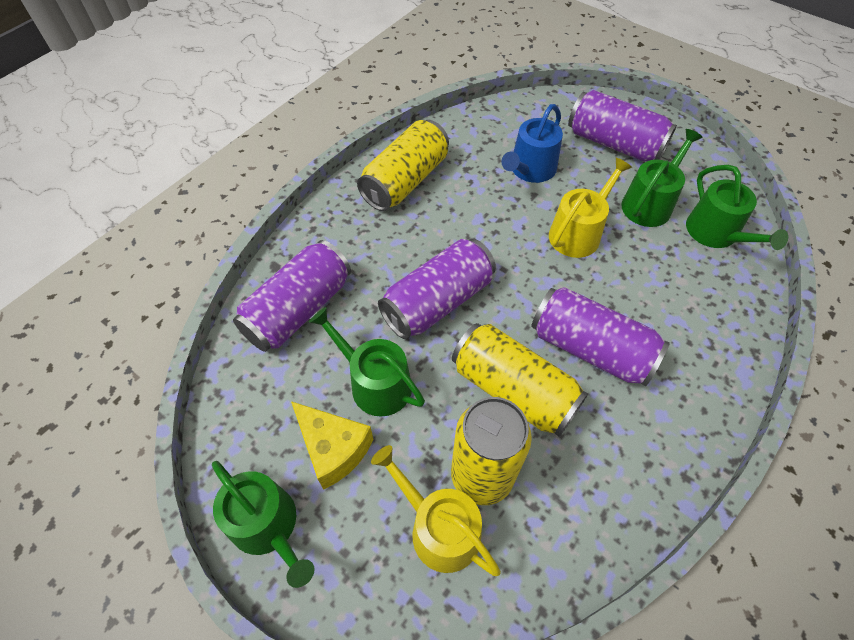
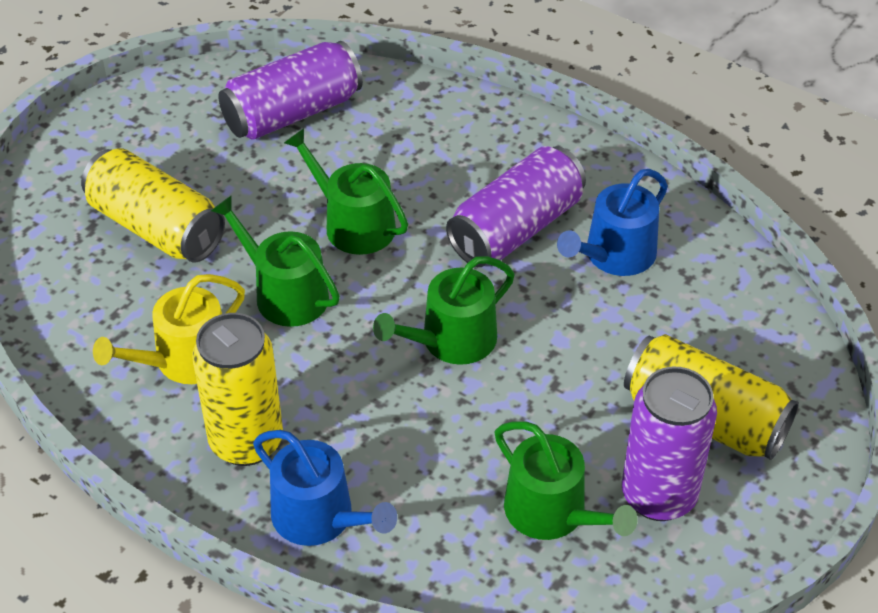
blue watering can: 1 -> 2
purple can: 4 -> 3
yellow cheese: 1 -> 0
yellow watering can: 2 -> 1

